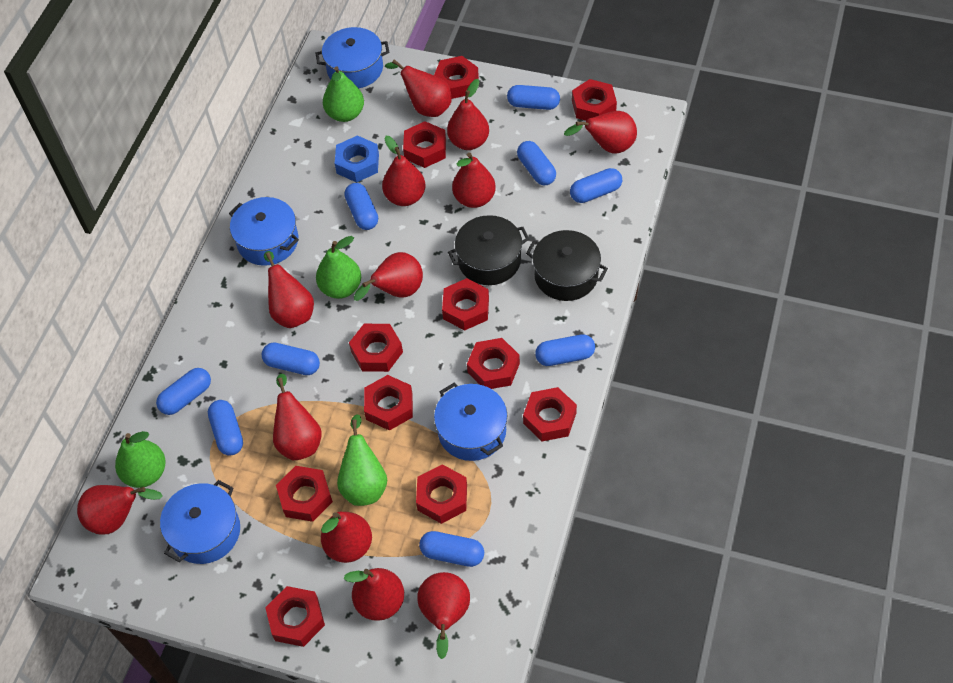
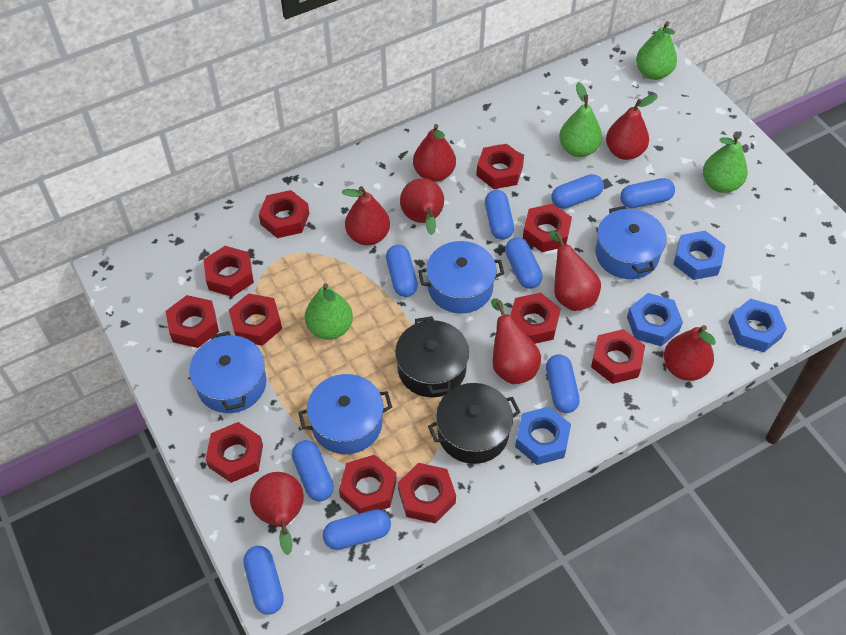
blue nut: 1 -> 4
red pear: 12 -> 8

